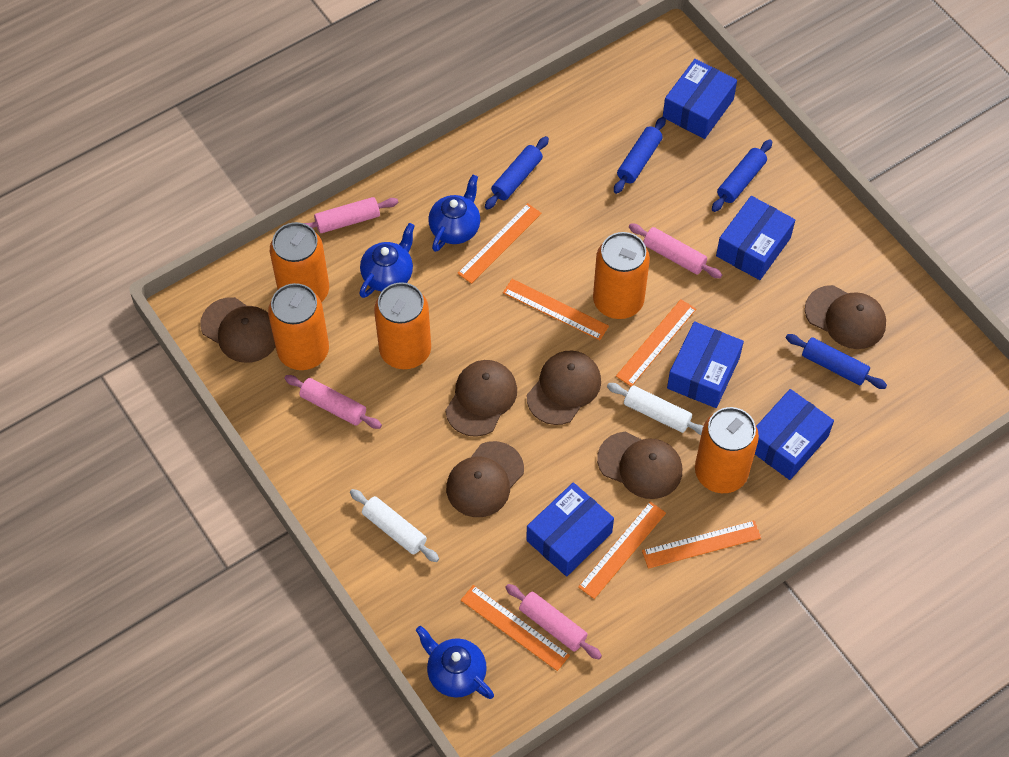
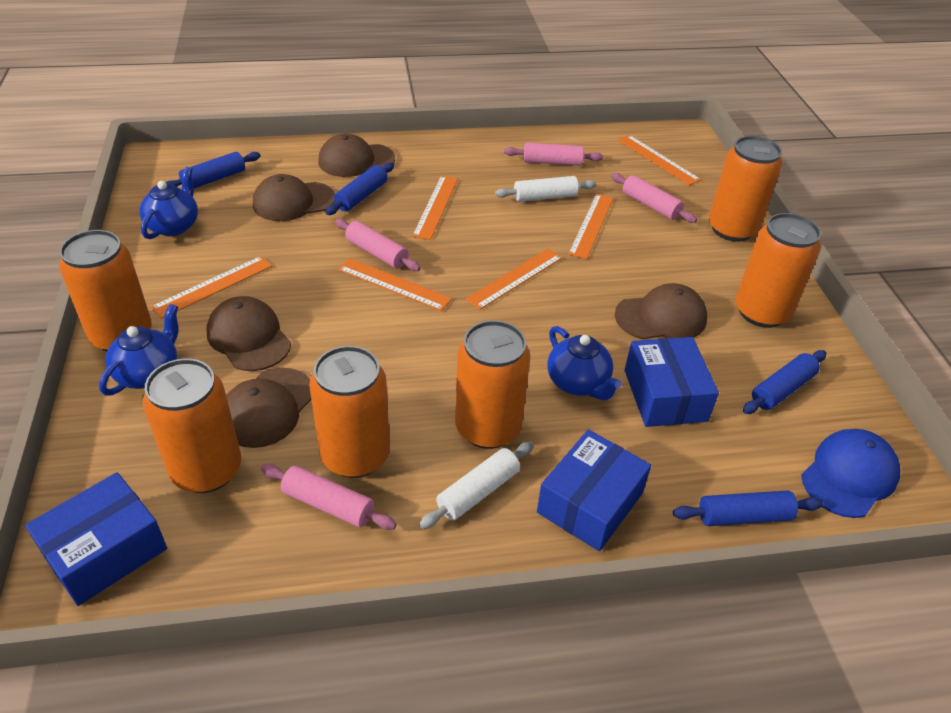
blue box: 5 -> 3
blue cap: 0 -> 1
brown cap: 6 -> 5
orange can: 5 -> 6

